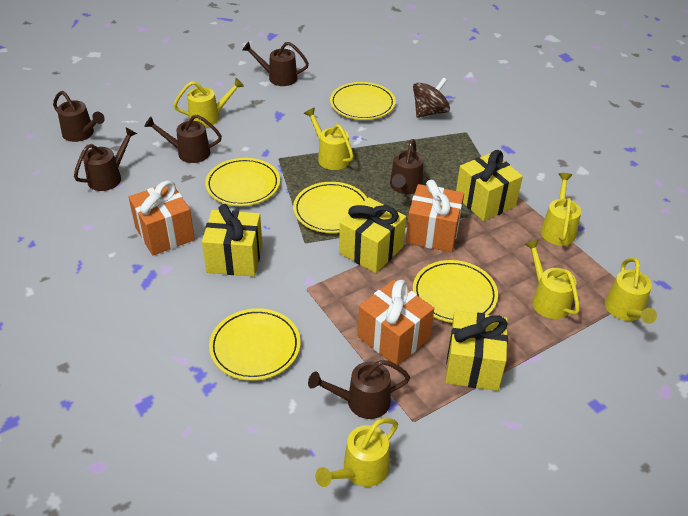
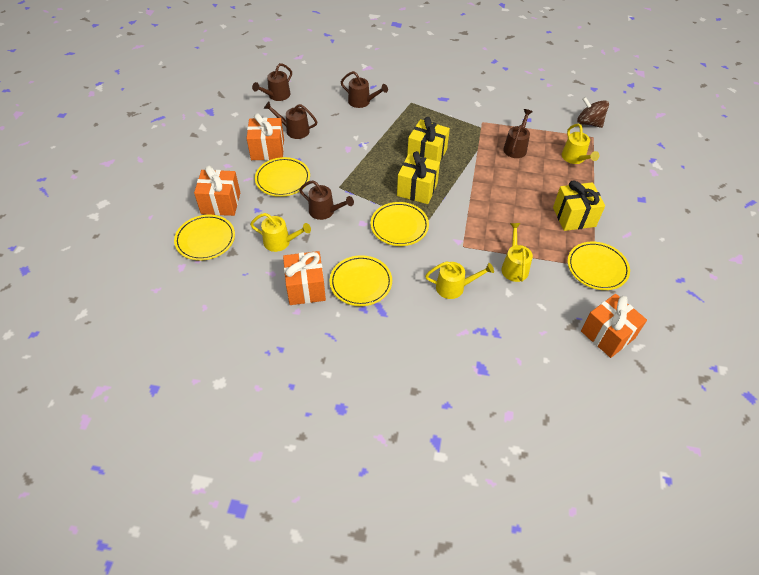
brown watering can: 6 -> 5
orange gift: 3 -> 4
yellow gift: 4 -> 3
yellow watering can: 6 -> 4

